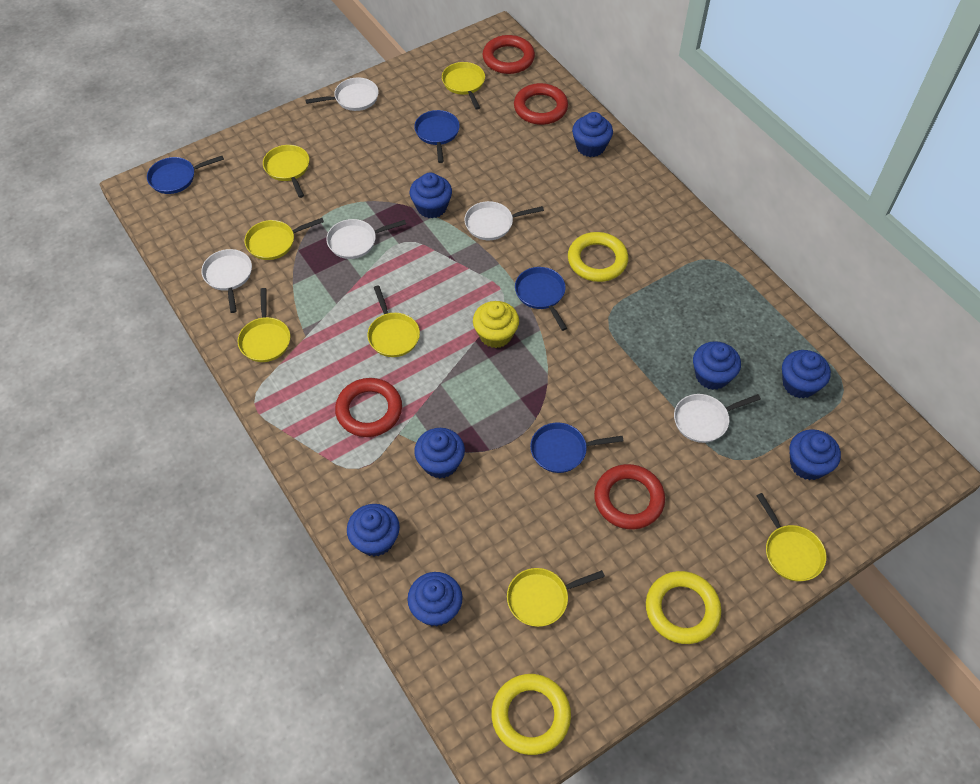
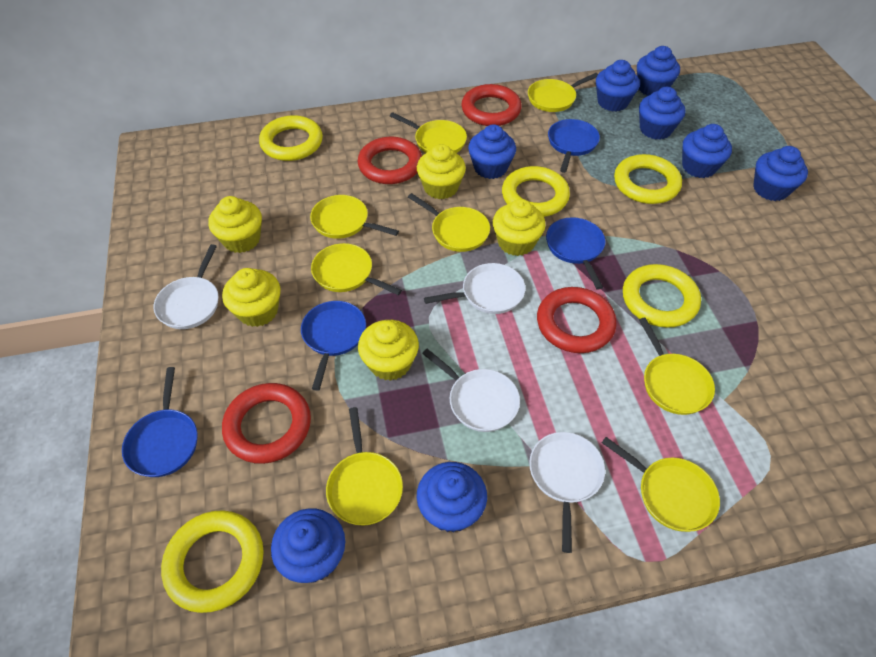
white pan: 5 -> 4
yellow cupcake: 1 -> 5
yellow pan: 7 -> 8
yellow ring: 3 -> 5

